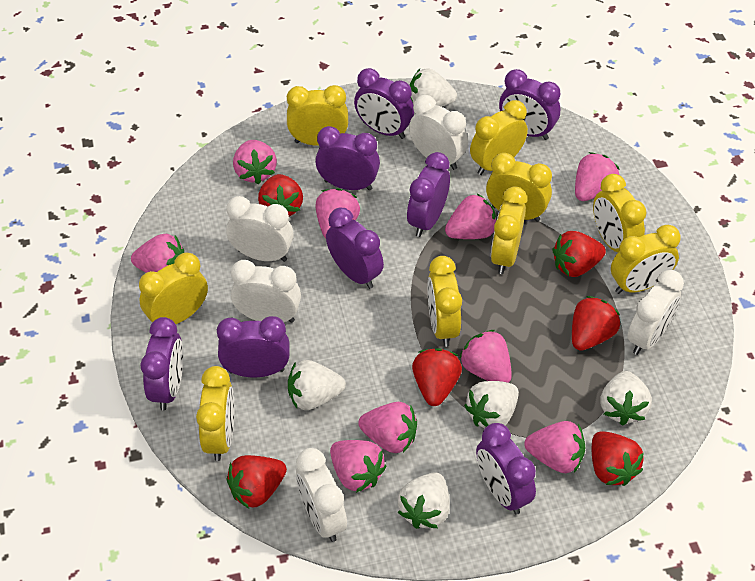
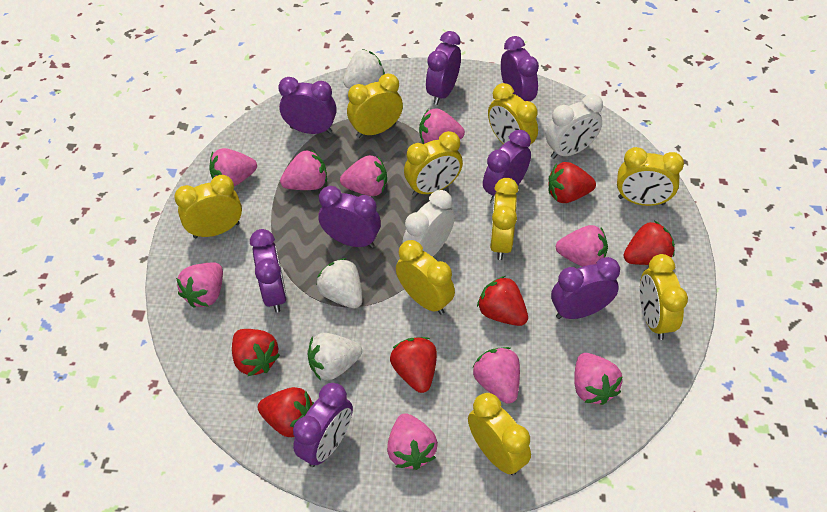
white clock: 5 -> 2
white strawberry: 5 -> 3

